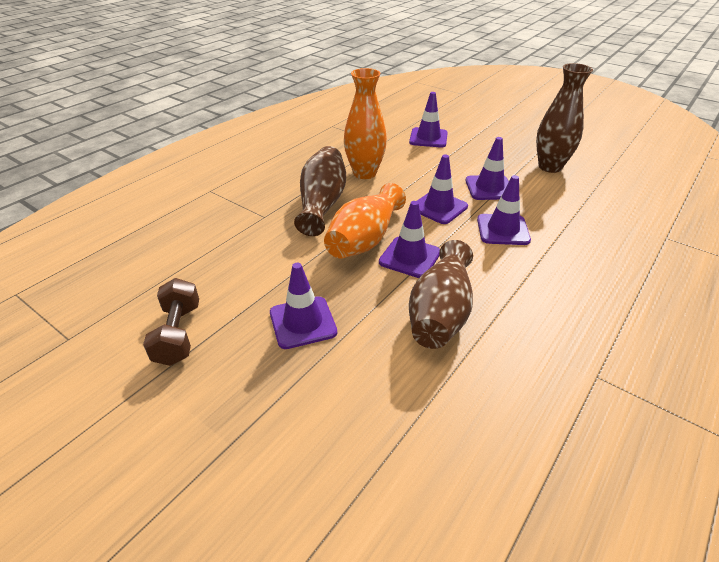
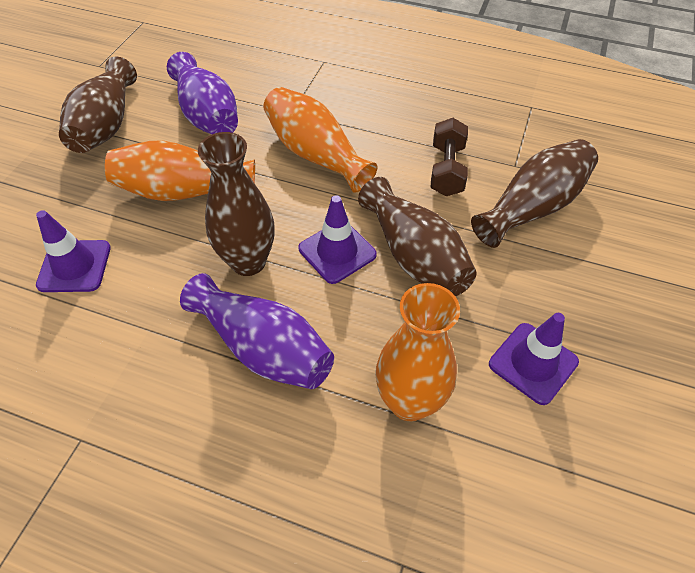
brown vase: 3 -> 4
orange vase: 2 -> 3
purple traffic cone: 6 -> 3
purple vase: 0 -> 2

